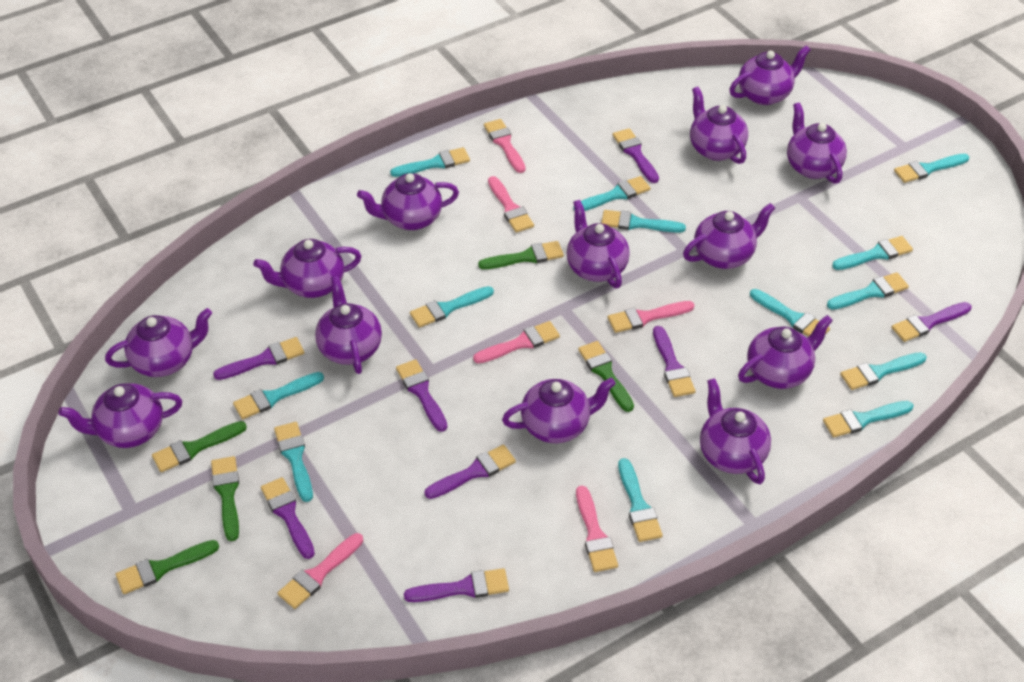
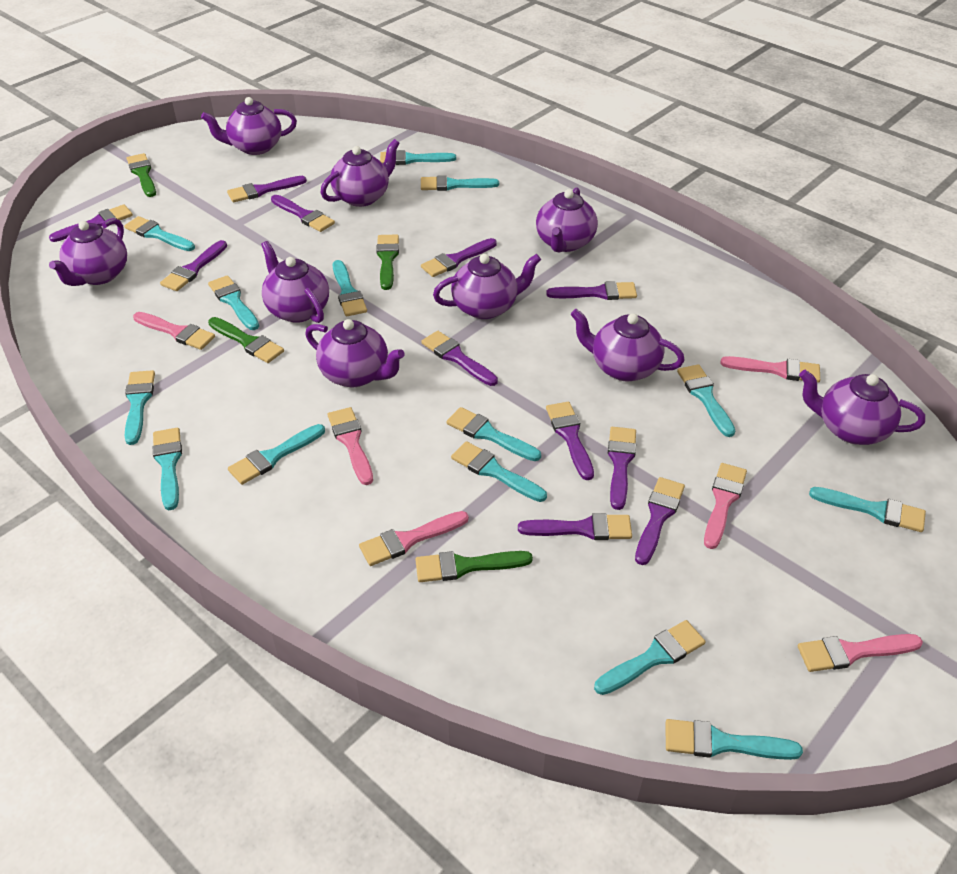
green brush: 5 -> 4
purple brush: 8 -> 11
purple teapot: 13 -> 9
turquoise brush: 13 -> 14

